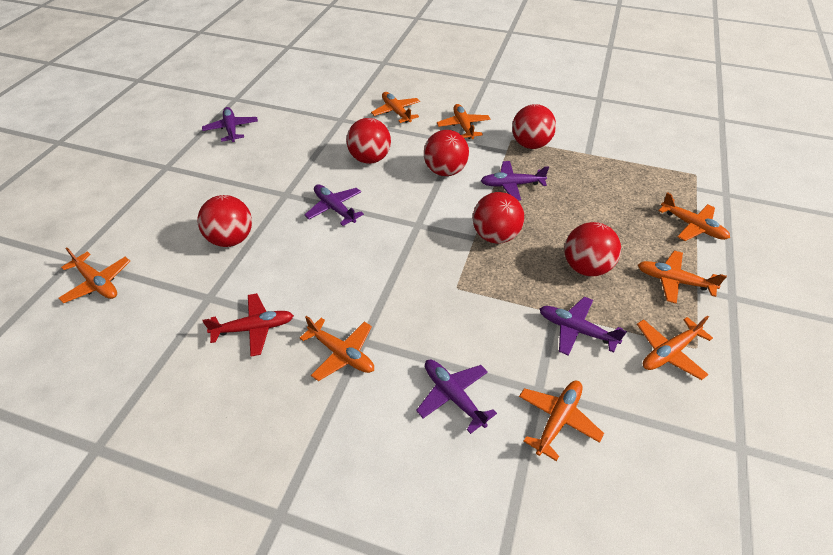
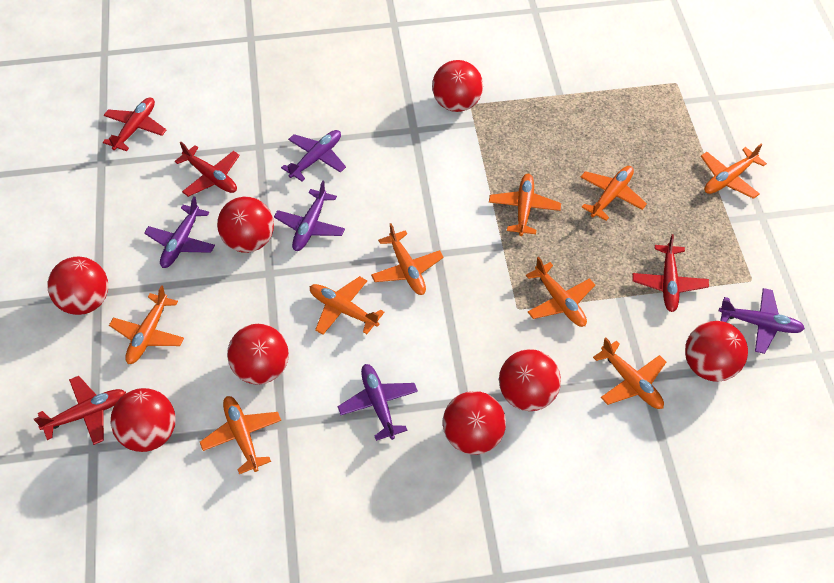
orange plane: 8 -> 9
red ball: 6 -> 8
red plane: 1 -> 4

